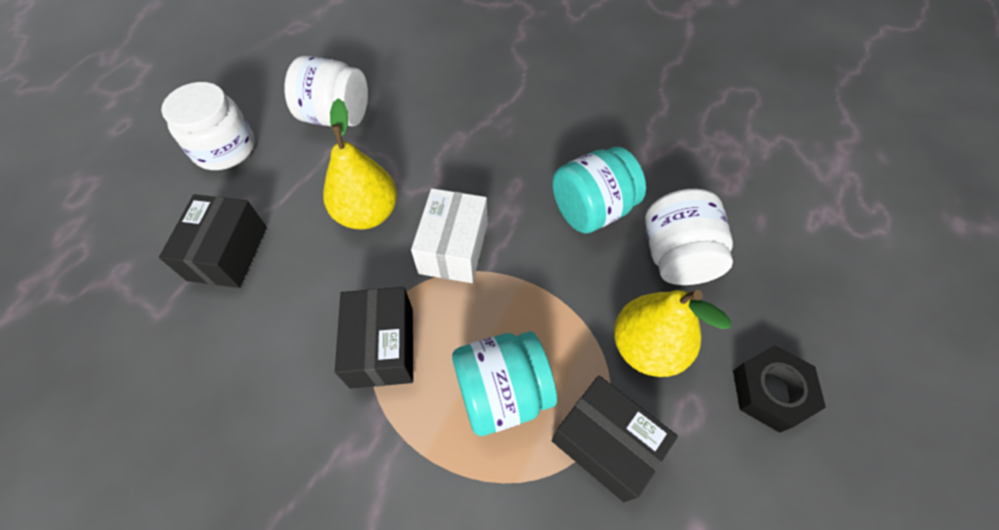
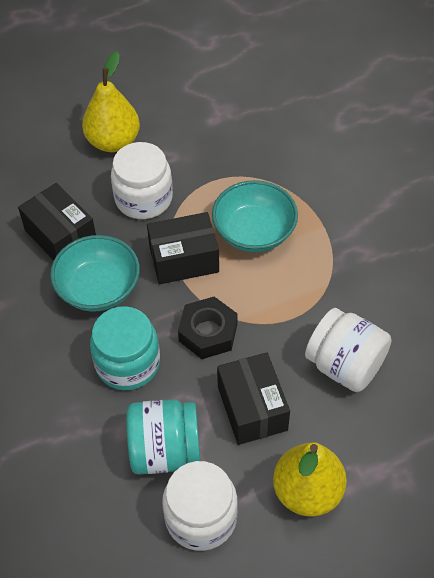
turquoise bowl: 0 -> 2
white box: 1 -> 0

